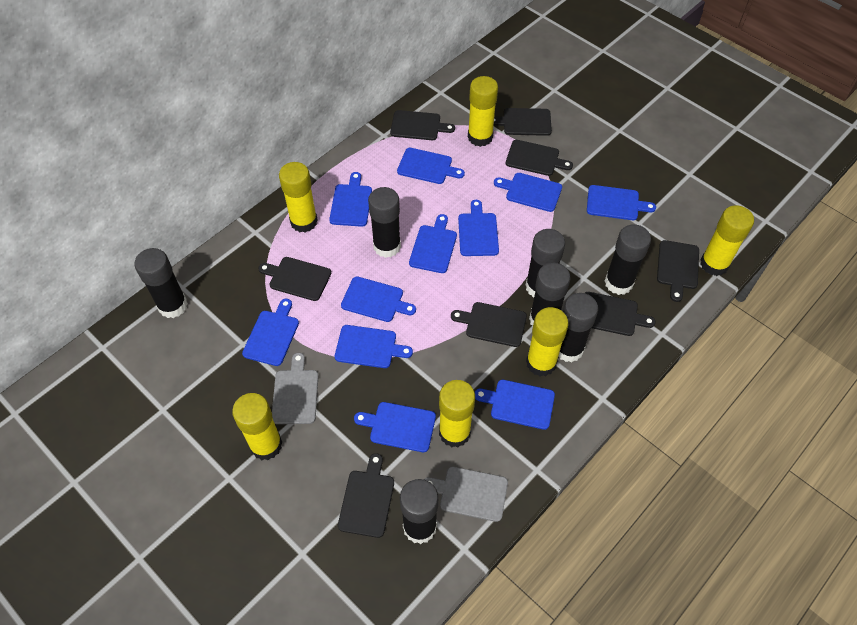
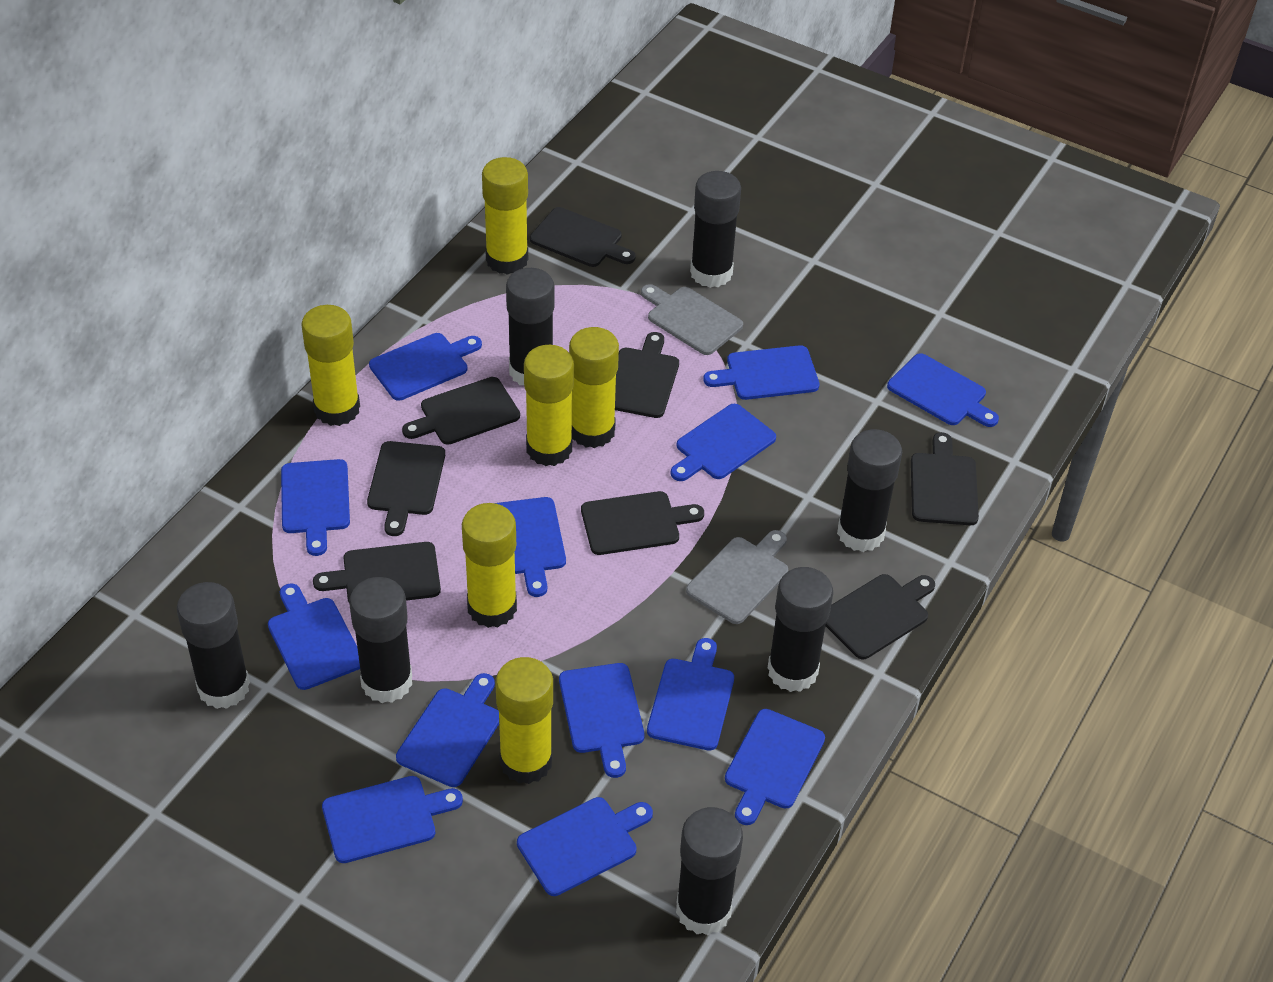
blue cutting board: 11 -> 13

